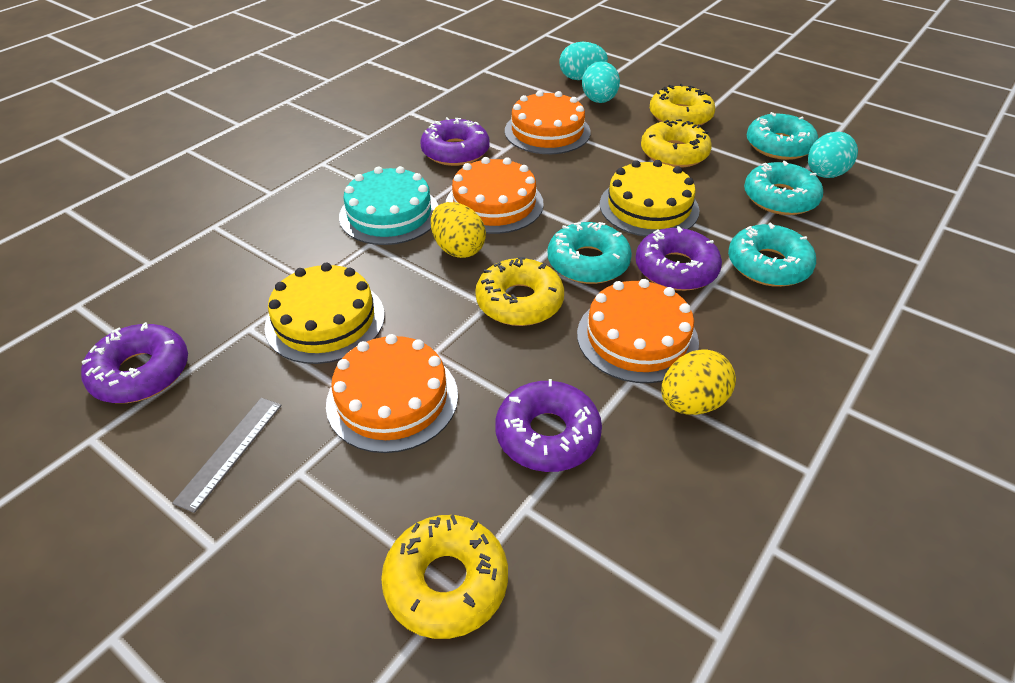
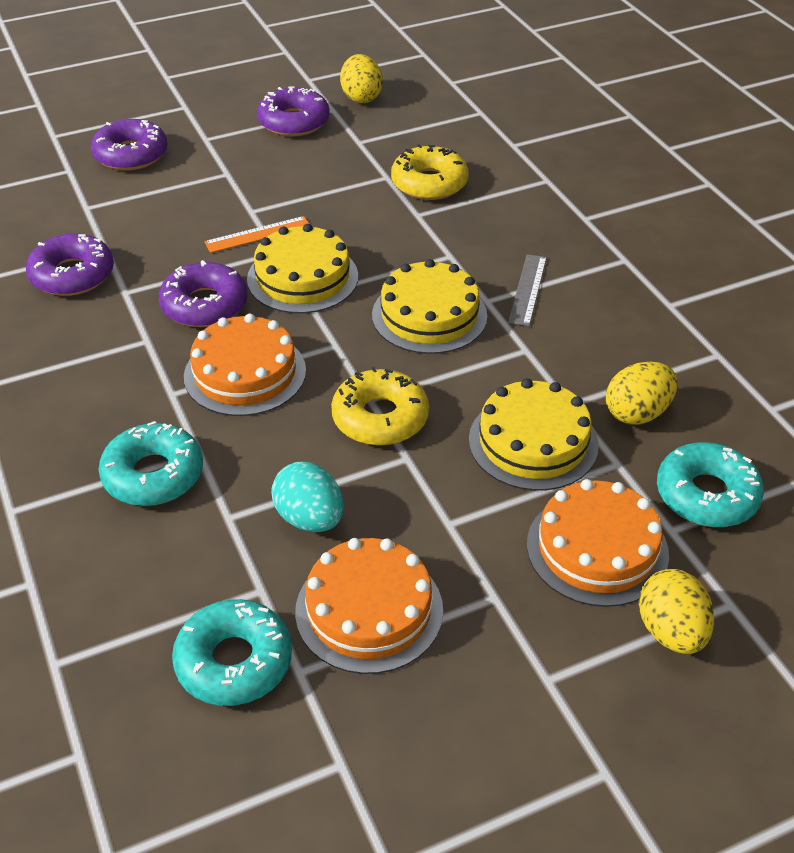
orange cake: 4 -> 3
orange ruler: 0 -> 1
turquoise cake: 1 -> 0
turquoise donut: 4 -> 3
turquoise egg: 3 -> 1
yellow cake: 2 -> 3
yellow donut: 4 -> 2
yellow egg: 2 -> 3

